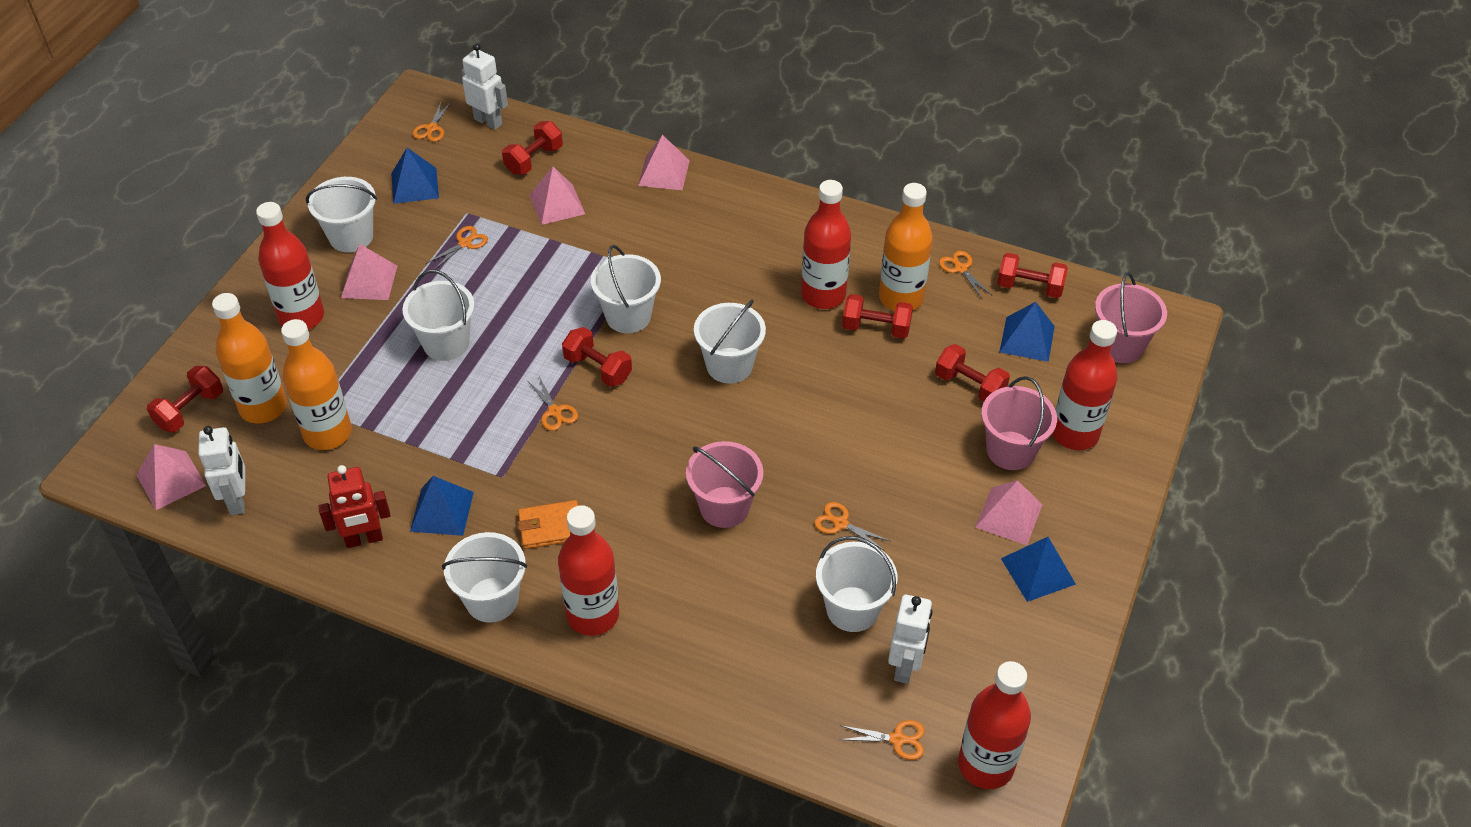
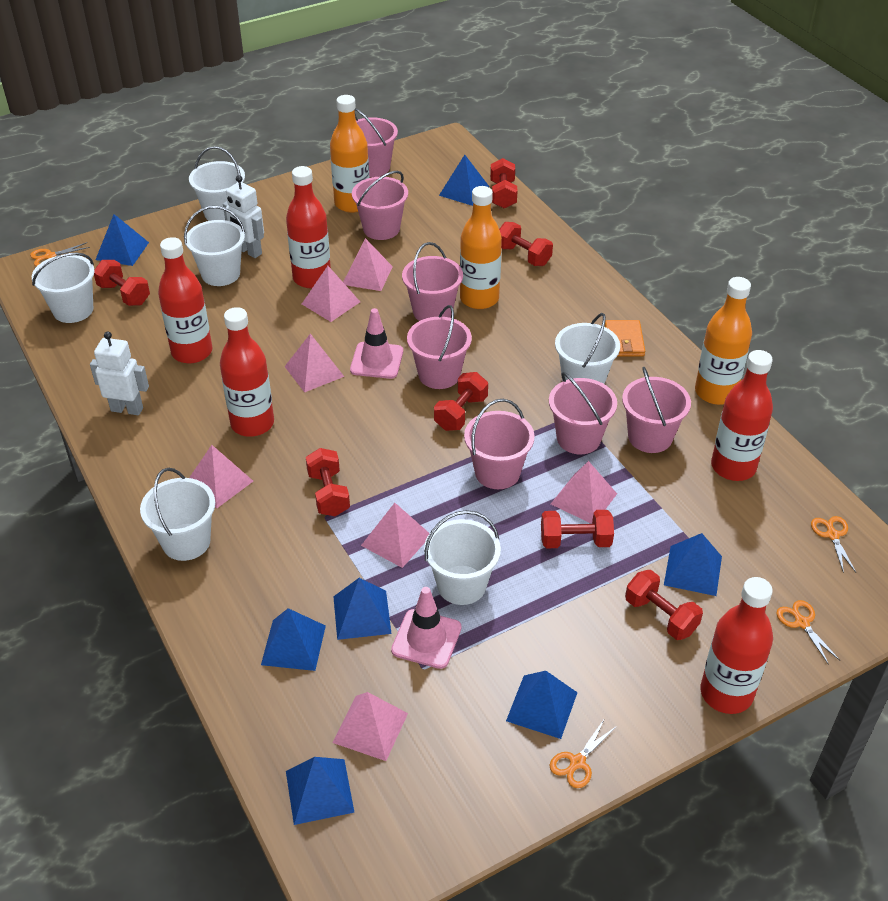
blue pyramid: 4 -> 7
orange scissors: 6 -> 4
pink bucket: 3 -> 7
pink pyramid: 5 -> 7
pink traffic cone: 0 -> 2
red dumbbell: 6 -> 7
red robot: 1 -> 0
white robot: 3 -> 2

